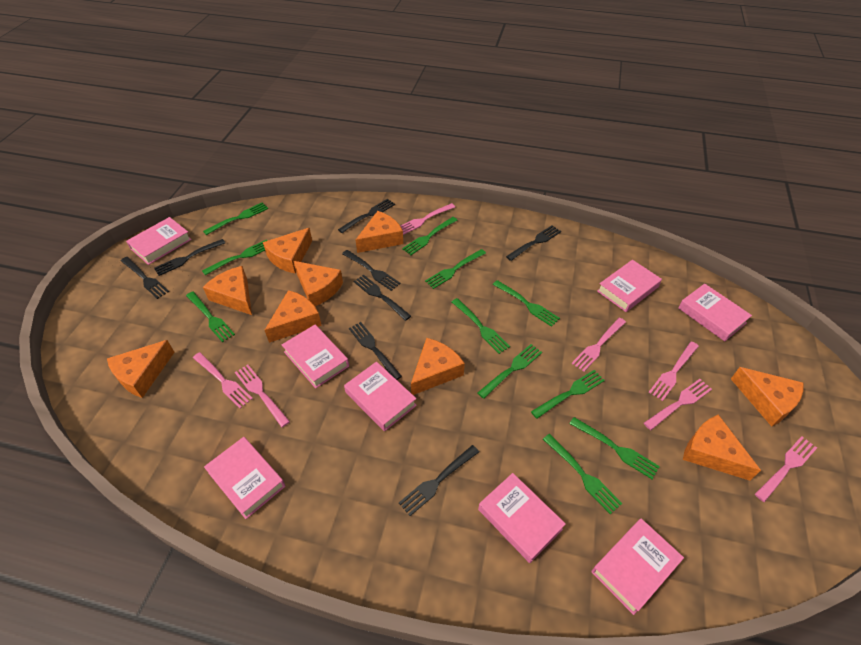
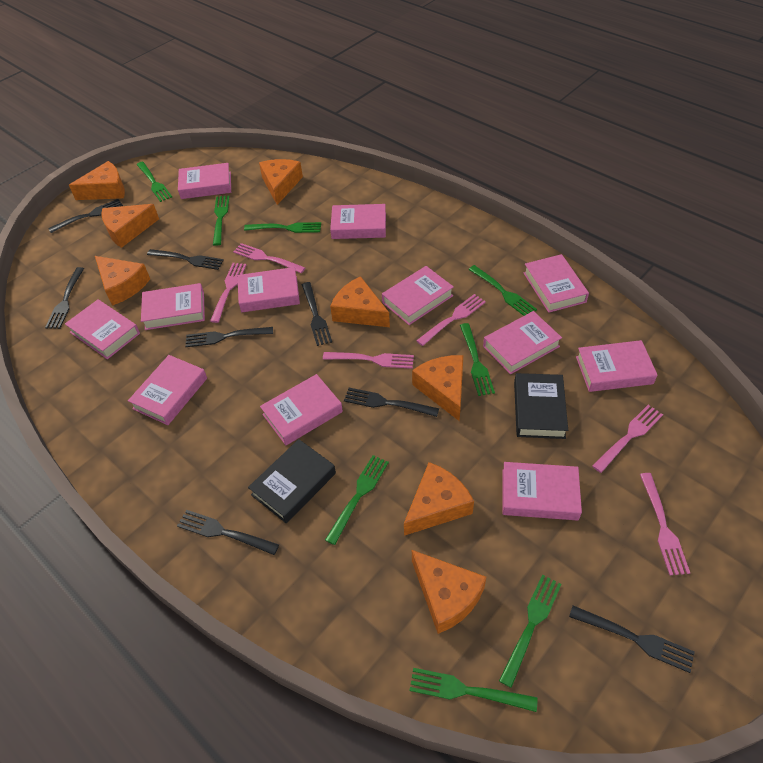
black book: 0 -> 2
green fork: 11 -> 8
orange cheese: 9 -> 8
pink book: 8 -> 12
pink fork: 7 -> 6

